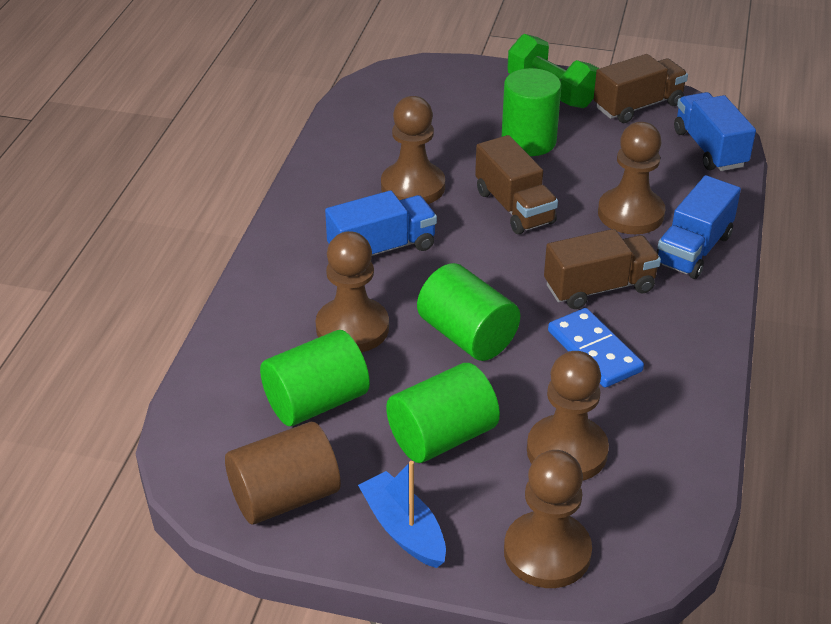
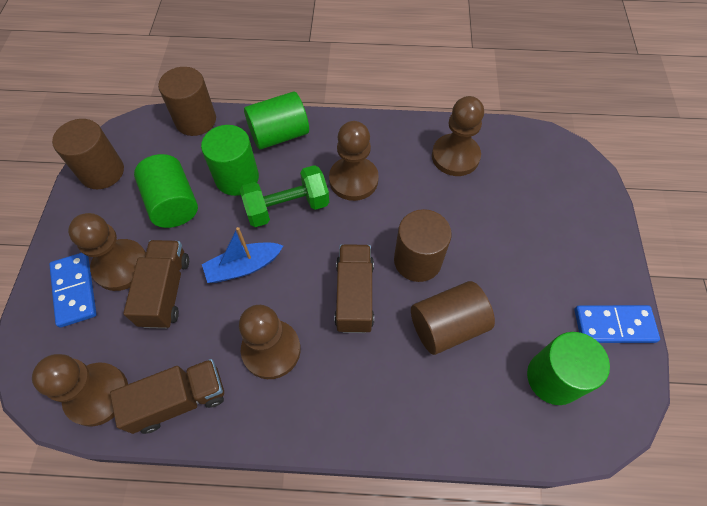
blue domino: 1 -> 2
blue truck: 3 -> 0
brown cylinder: 1 -> 4

